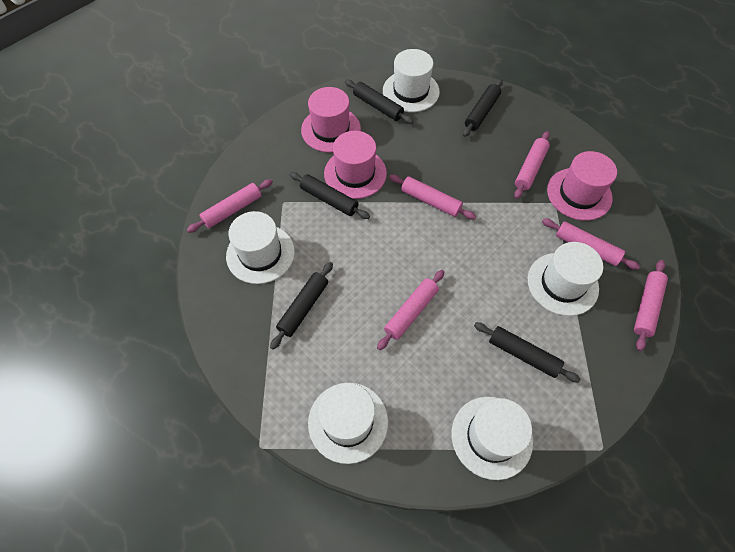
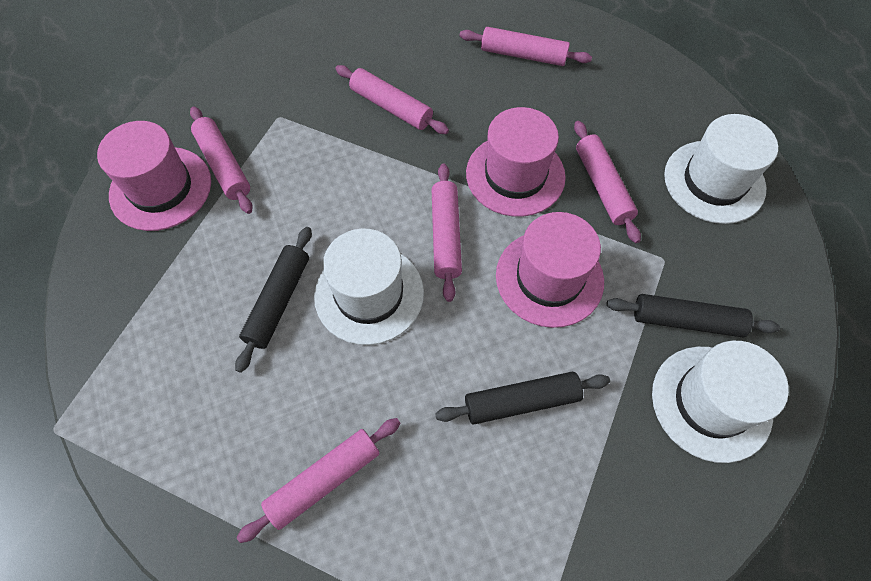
black rolling pin: 5 -> 3
white hat: 5 -> 3

